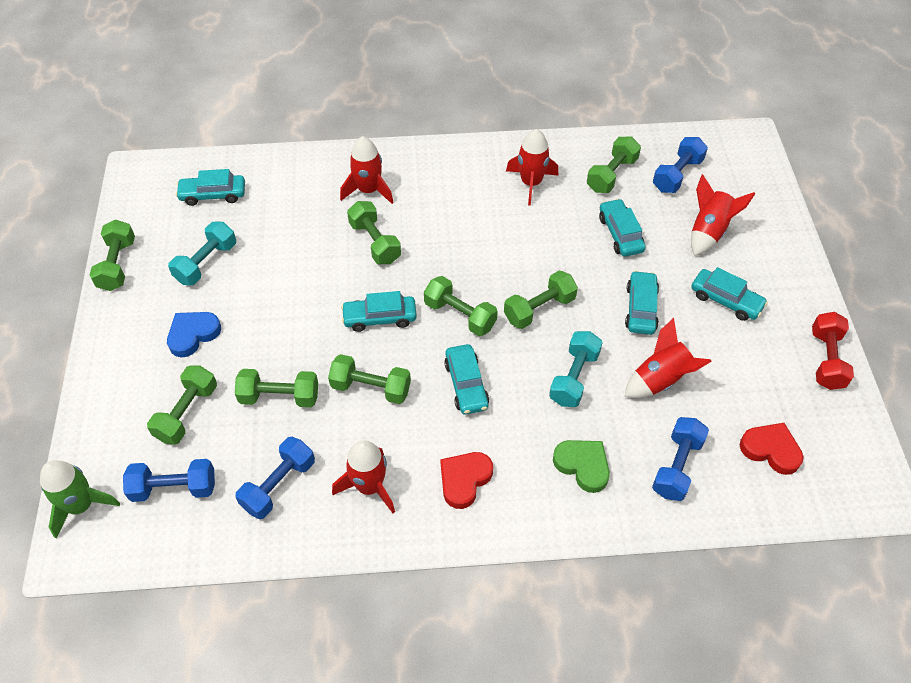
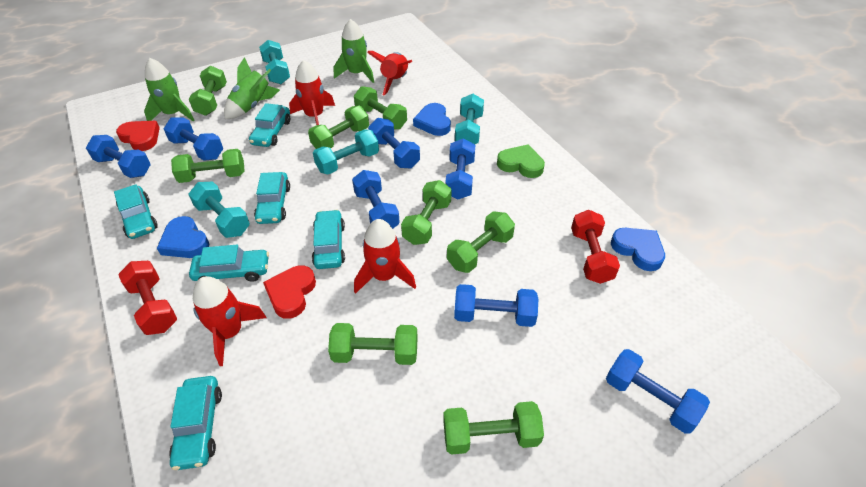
blue dumbbell: 4 -> 7
blue heart: 1 -> 3
green rocket: 1 -> 3
red dumbbell: 1 -> 2
red rocket: 5 -> 4
turquoise dumbbell: 2 -> 4

